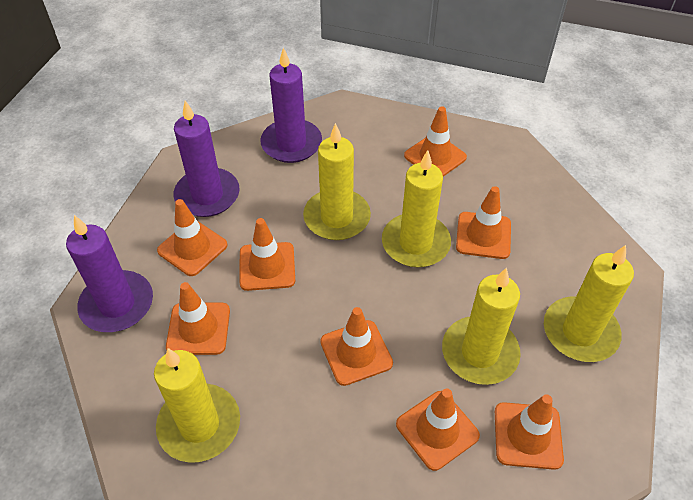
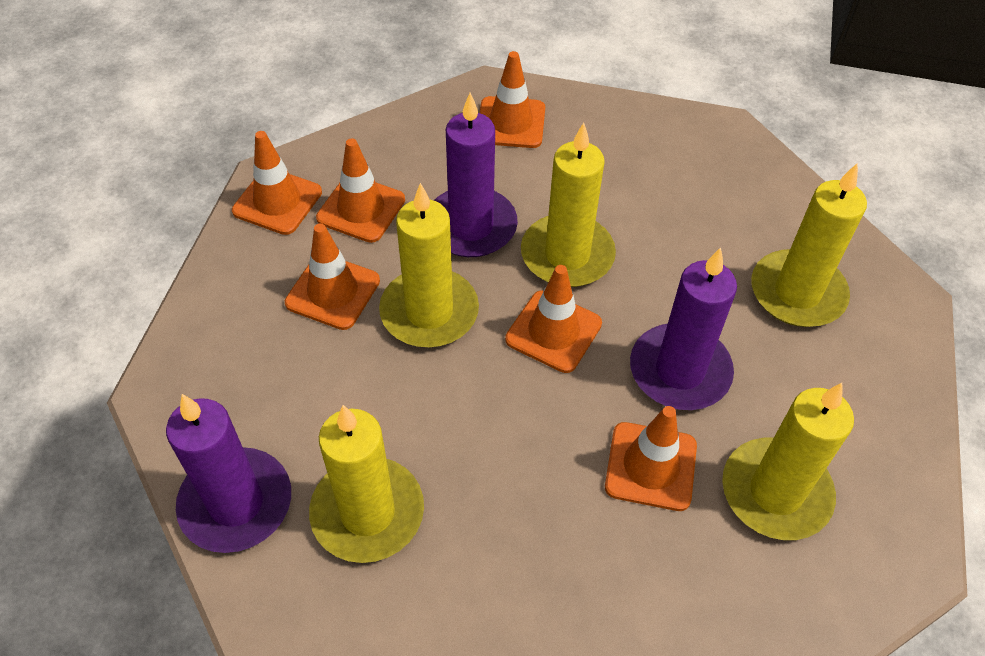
orange traffic cone: 8 -> 6

